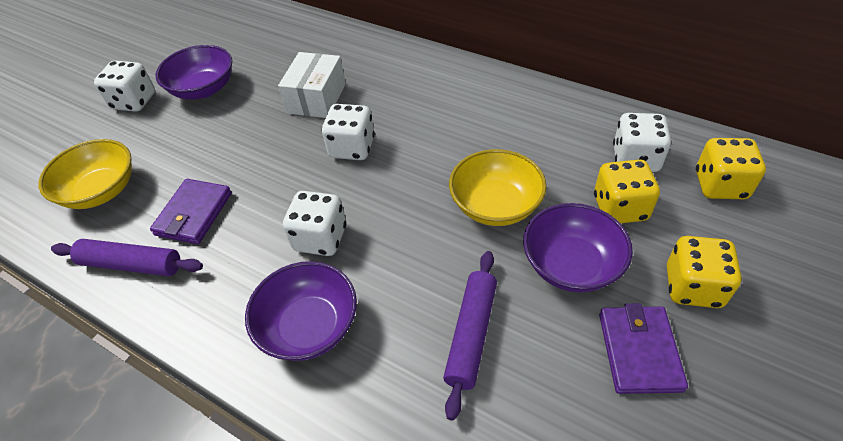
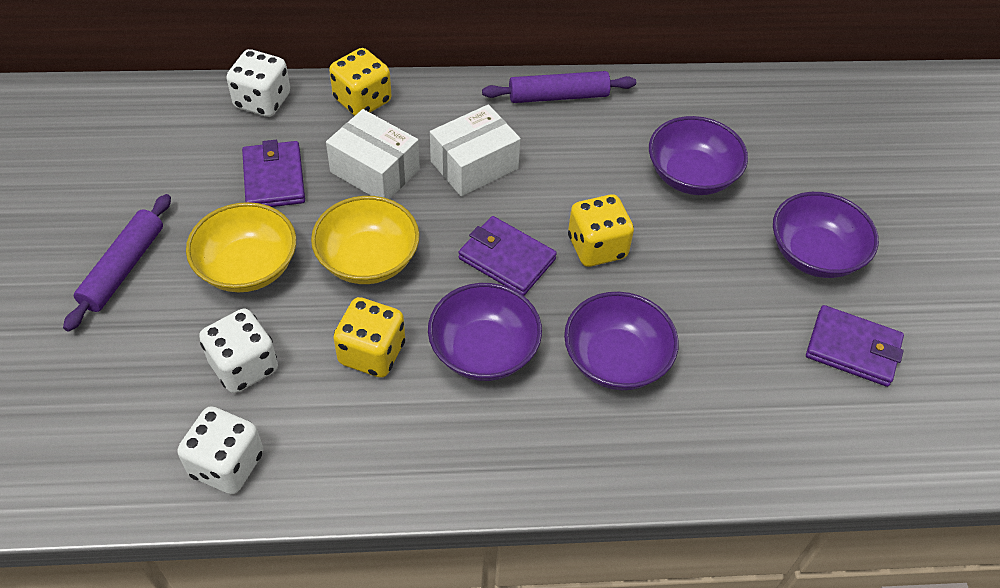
purple bowl: 3 -> 4
purple wallet: 2 -> 3
white box: 1 -> 2
white dice: 4 -> 3

